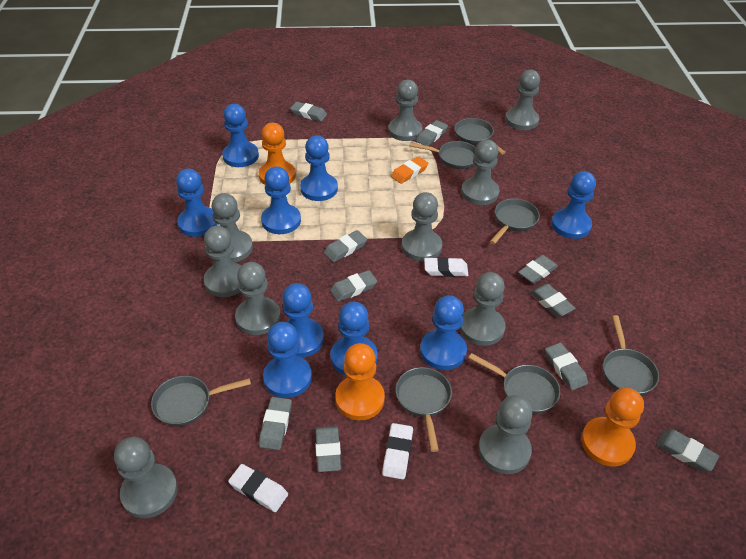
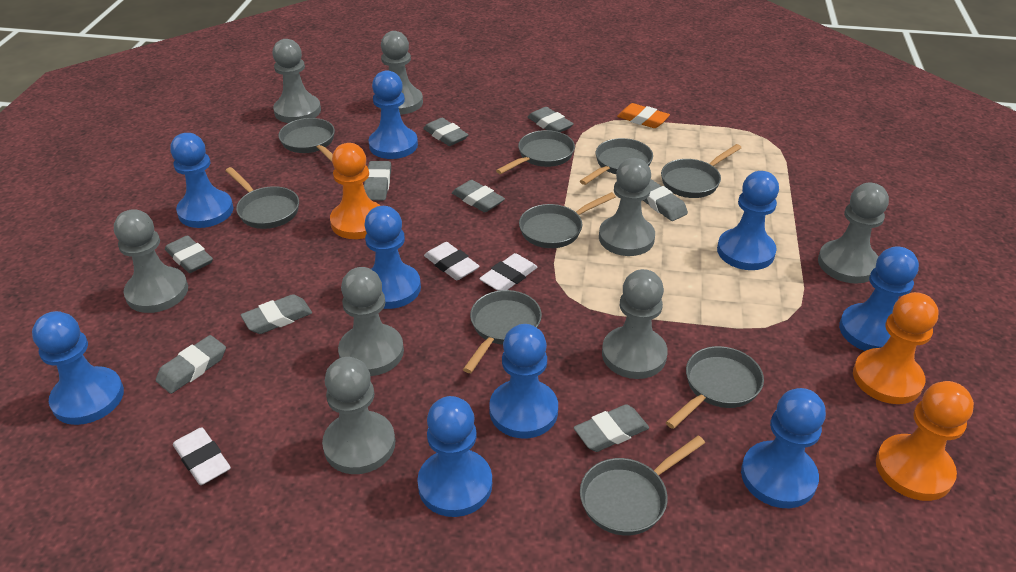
grey eraser: 10 -> 9
grey pan: 7 -> 9
grey pawn: 10 -> 8

